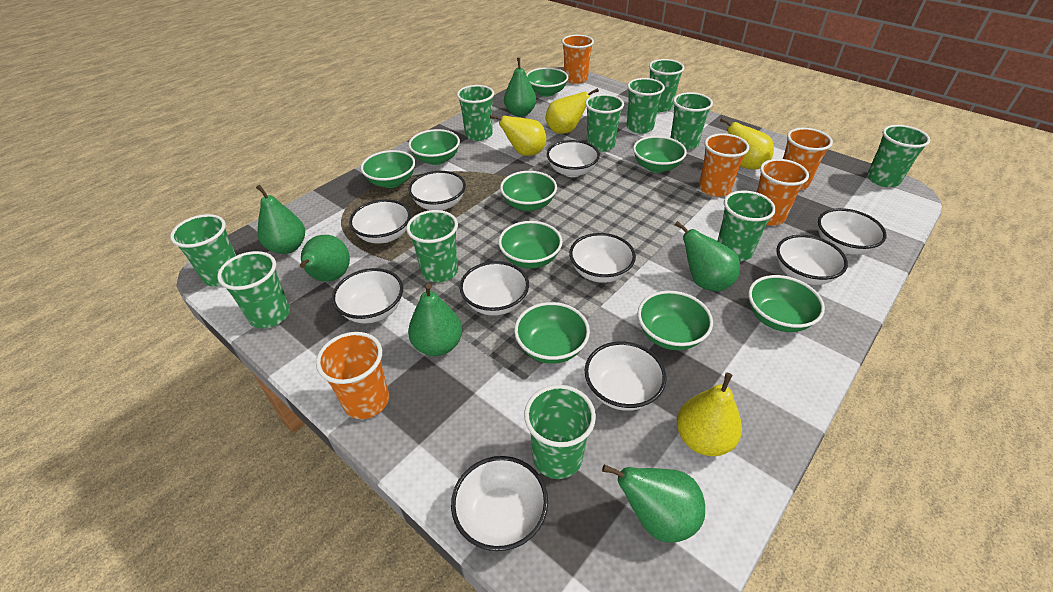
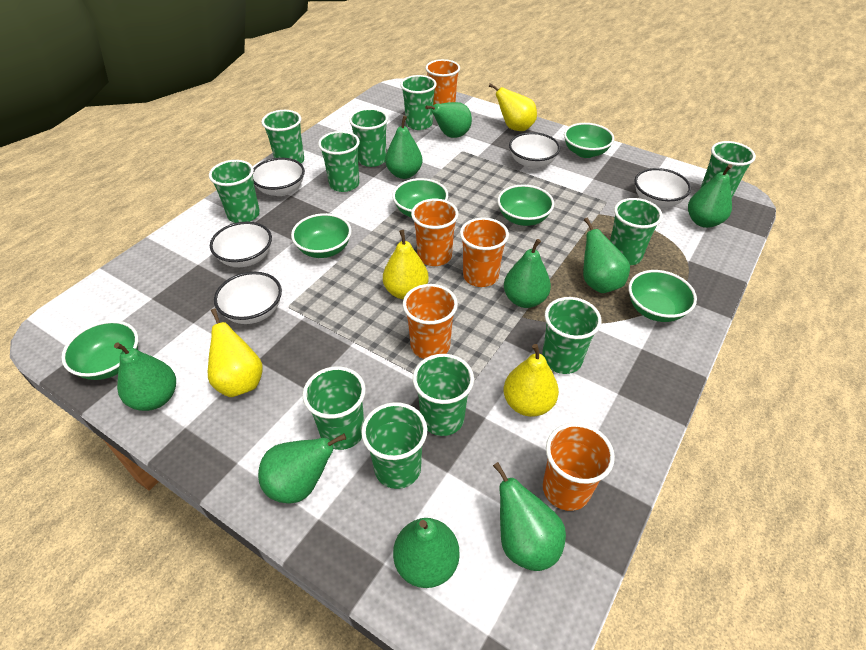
green bowl: 9 -> 6
green pear: 6 -> 9
white bowl: 10 -> 5

